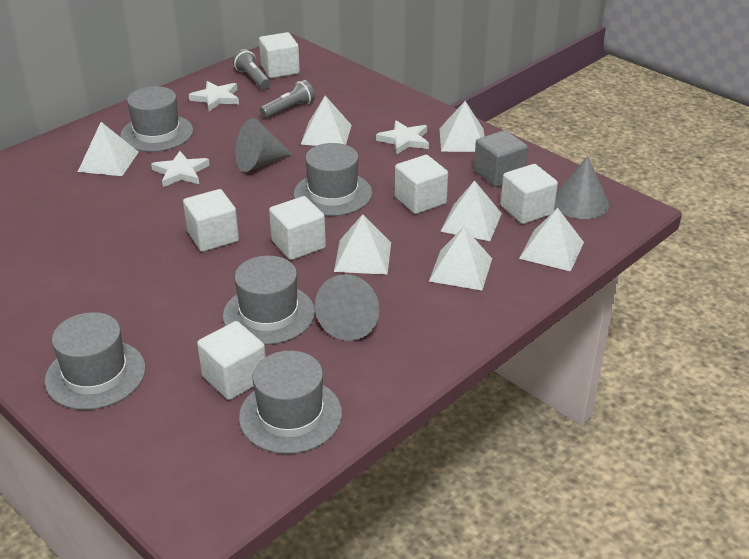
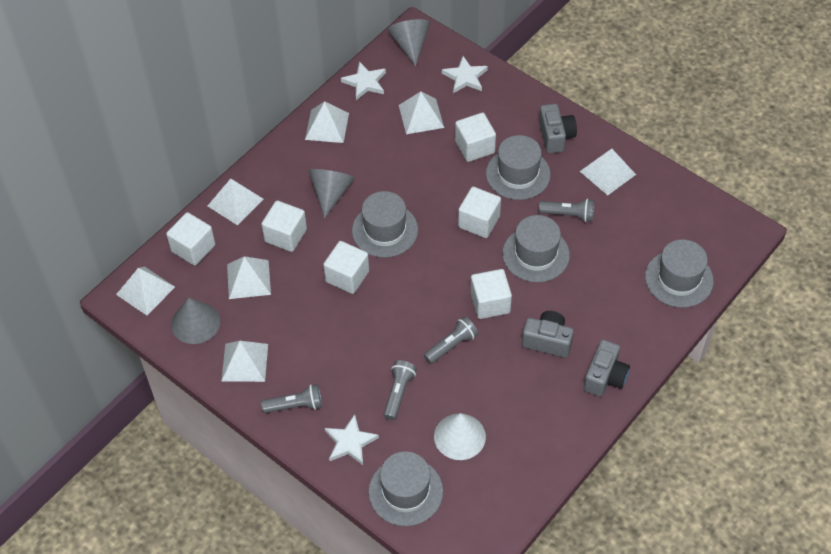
grey camera: 0 -> 3
grey cube: 1 -> 0
grey flashlight: 2 -> 4
white cone: 0 -> 1

